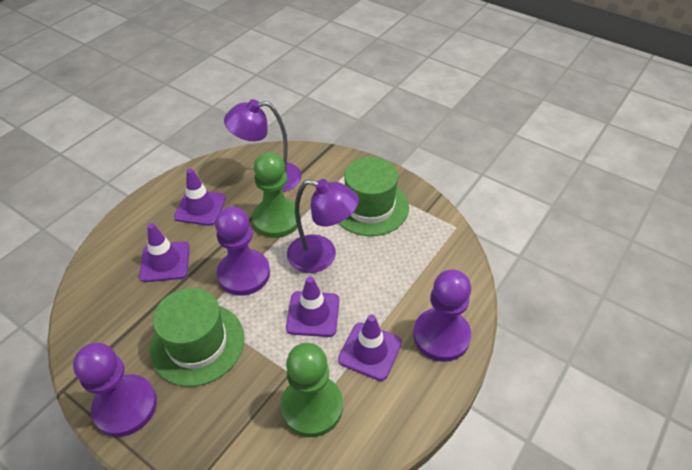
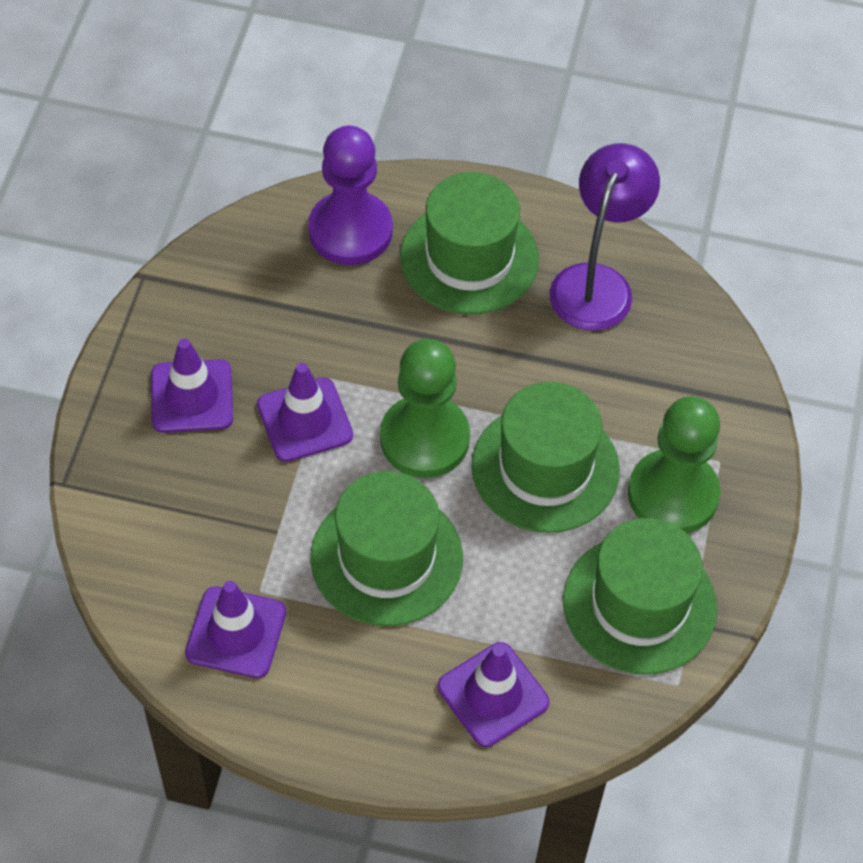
green hat: 2 -> 4
purple lamp: 2 -> 1
purple pawn: 3 -> 1

